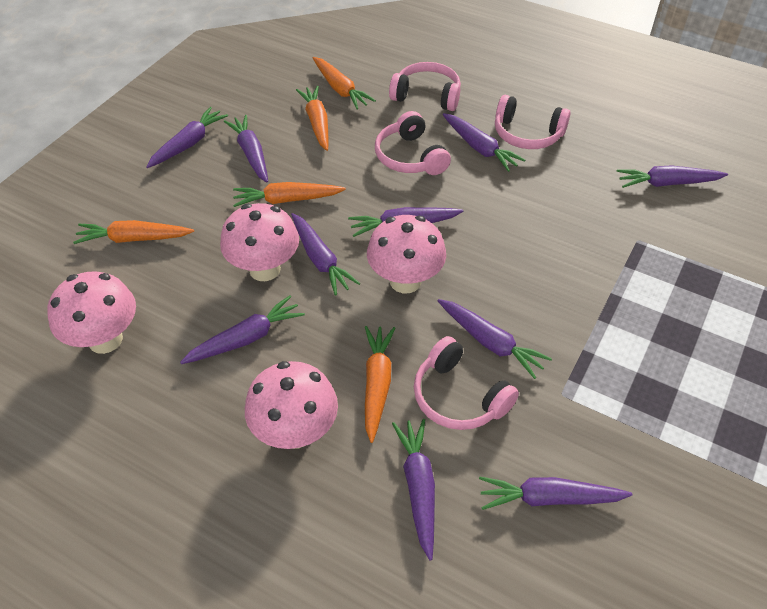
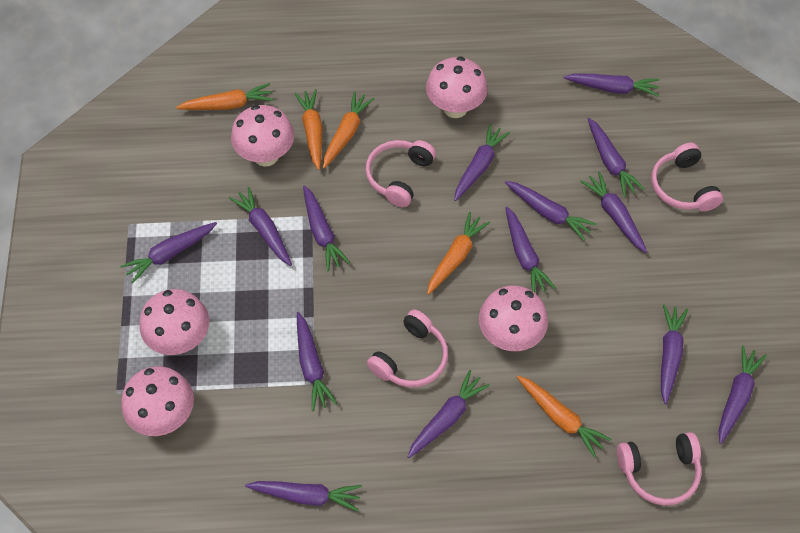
pink mushroom: 4 -> 5
purple carrot: 10 -> 14

